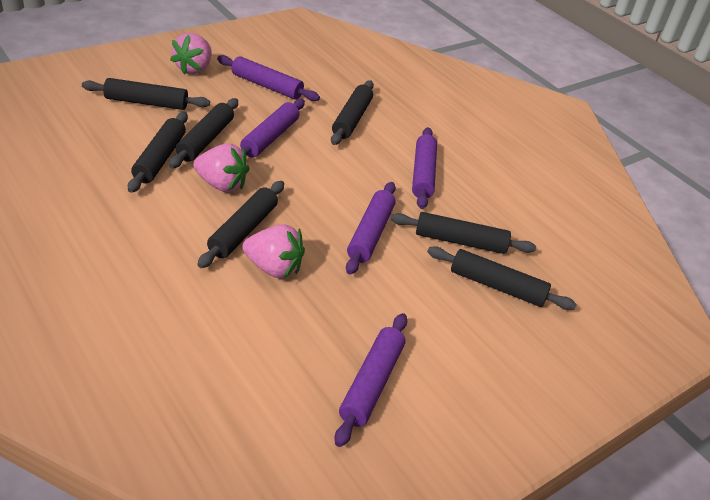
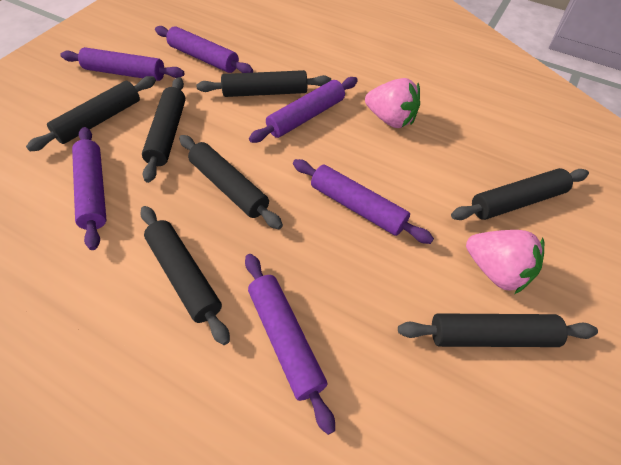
pink strawberry: 3 -> 2
purple rolling pin: 5 -> 6

